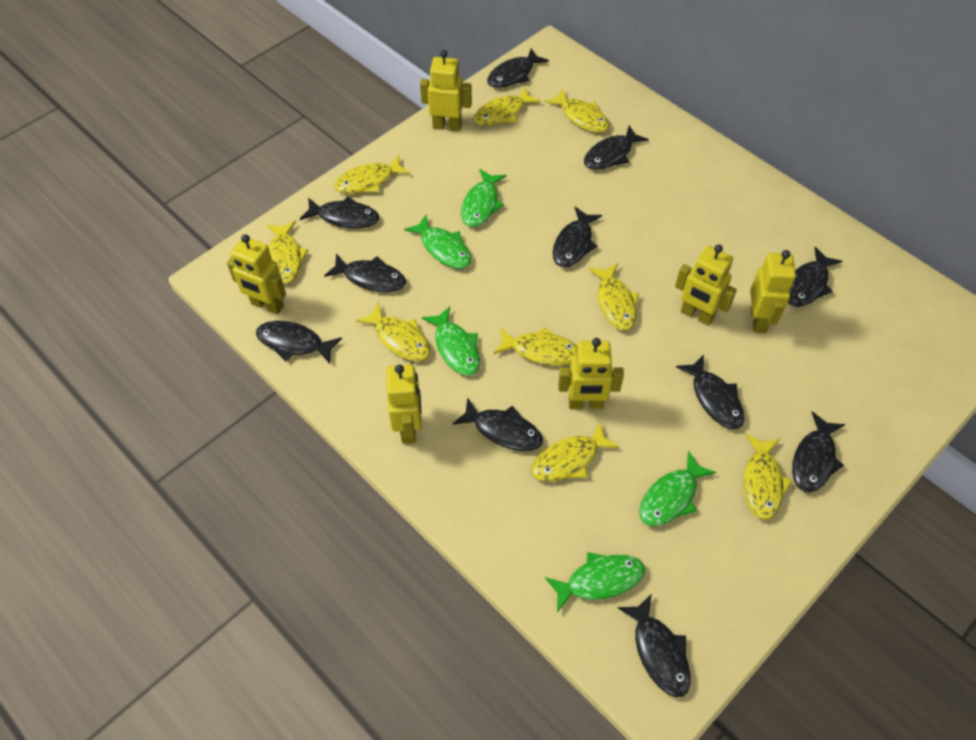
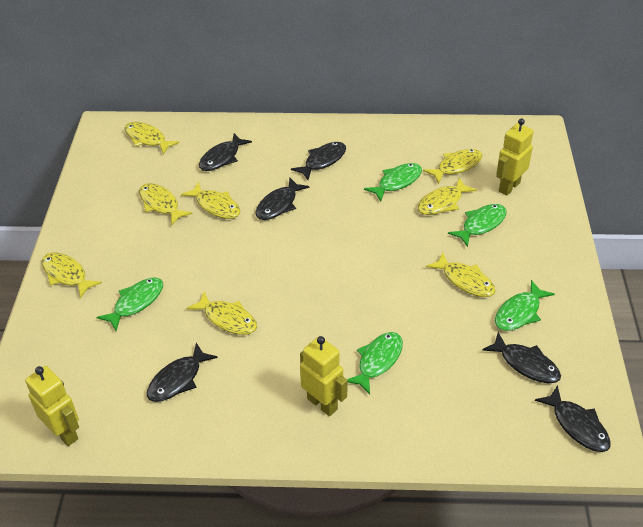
black fish: 11 -> 6
yellow fish: 9 -> 8
yellow robot: 6 -> 3

